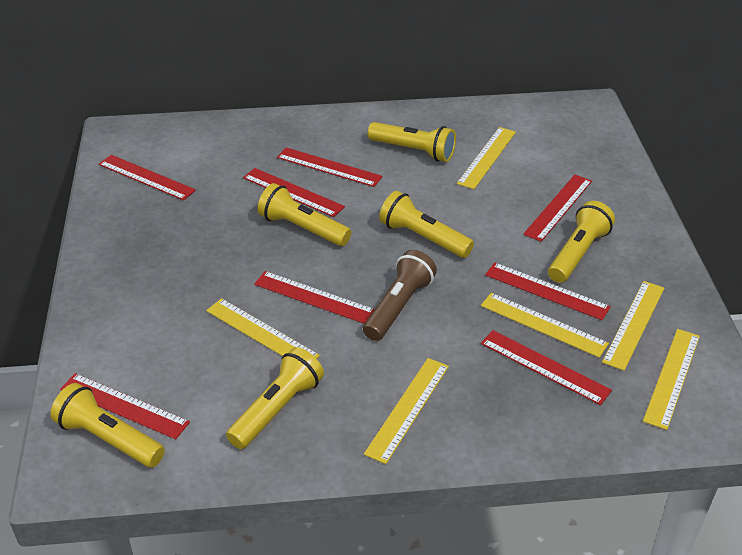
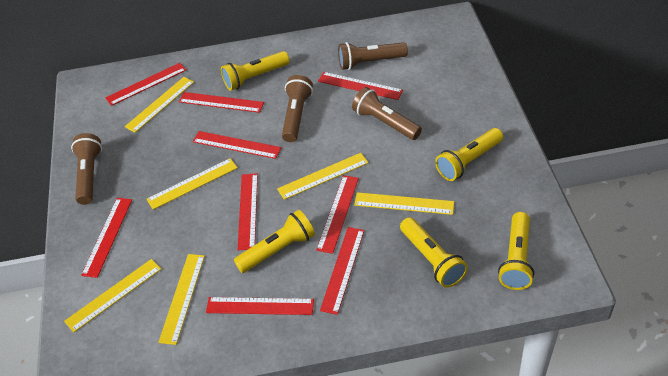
brown flashlight: 1 -> 4
red ruler: 8 -> 9
yellow flashlight: 6 -> 5

